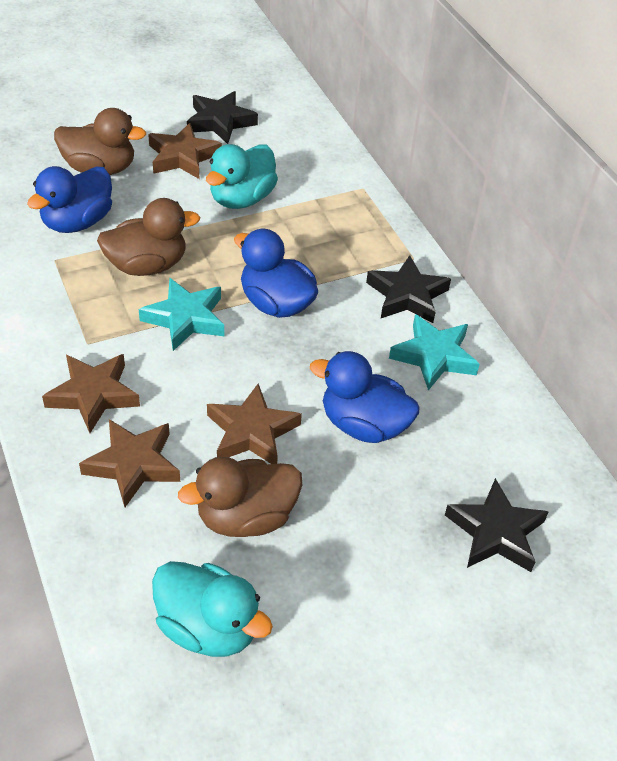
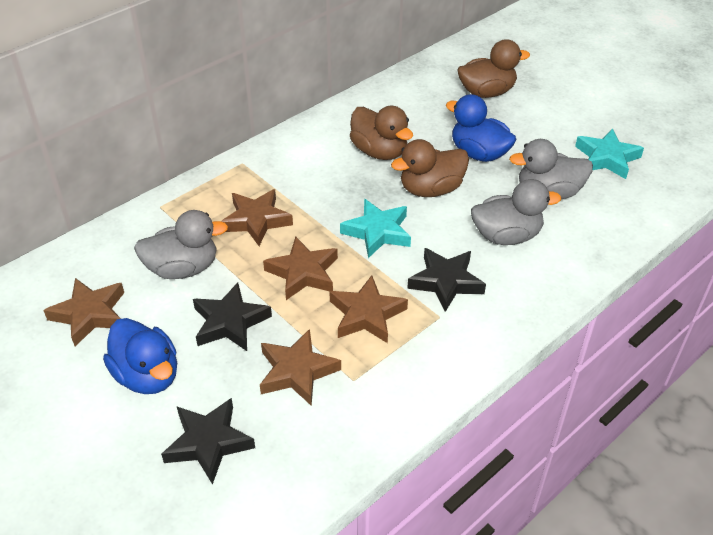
blue duck: 3 -> 2
brown star: 4 -> 5
grey duck: 0 -> 3
turquoise duck: 2 -> 0

